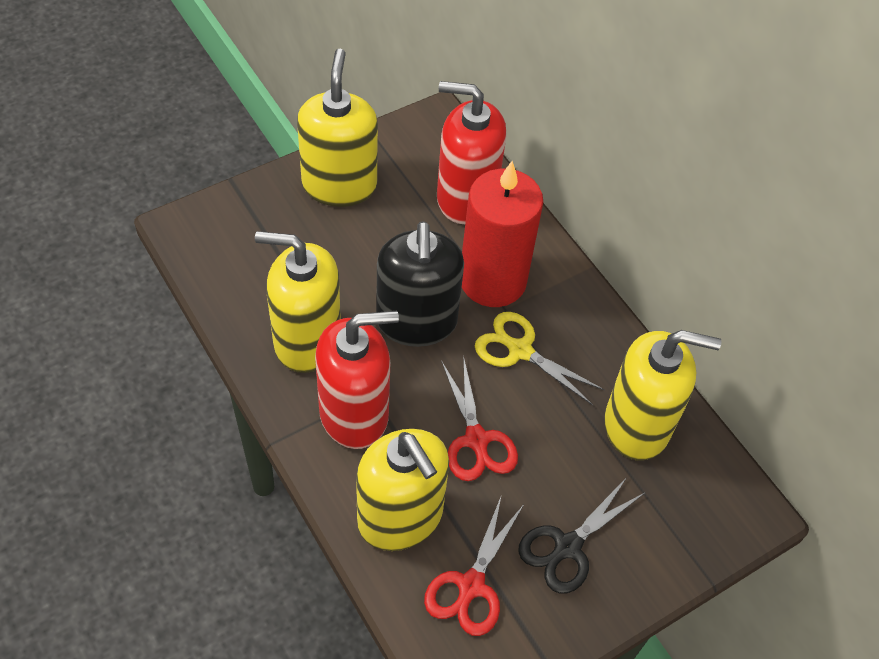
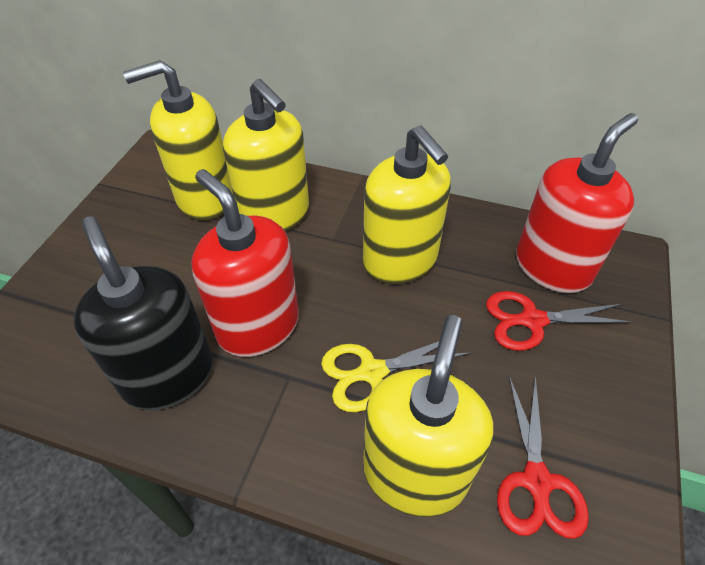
black scissors: 1 -> 0
red candle: 1 -> 0

